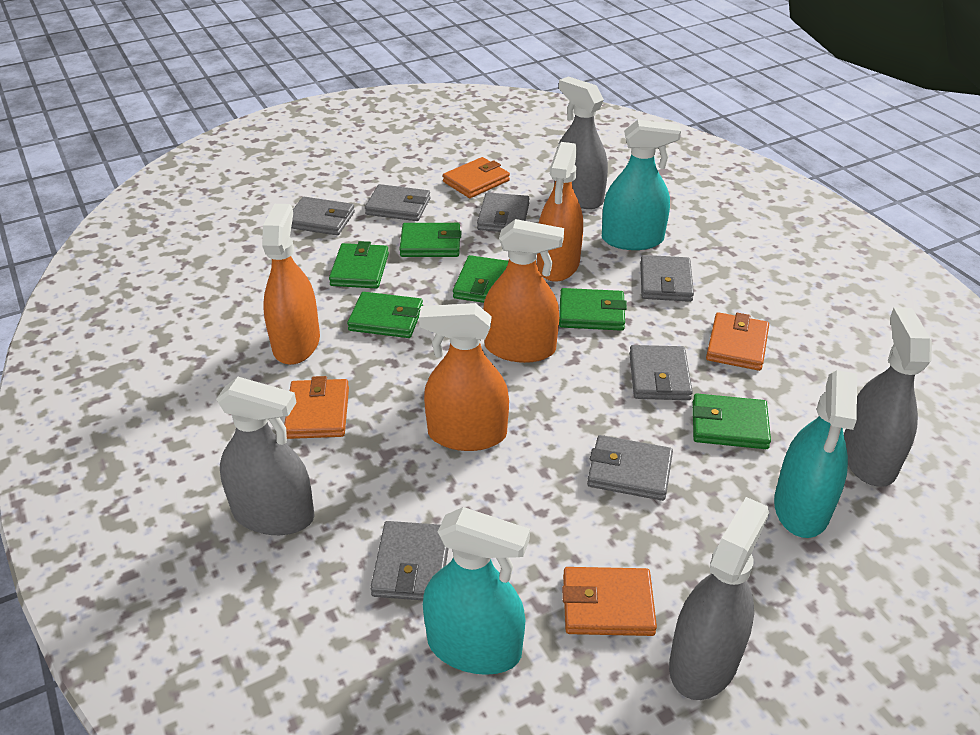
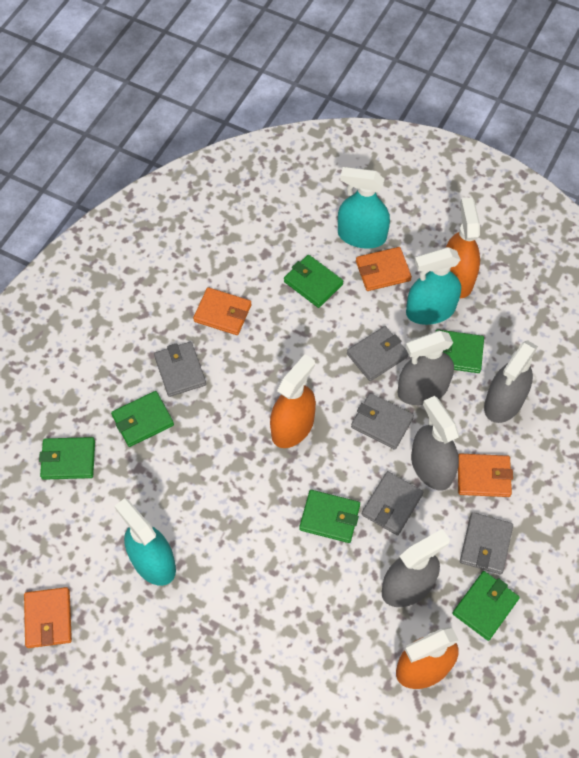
grey wallet: 7 -> 5
orange spray bottle: 4 -> 3

